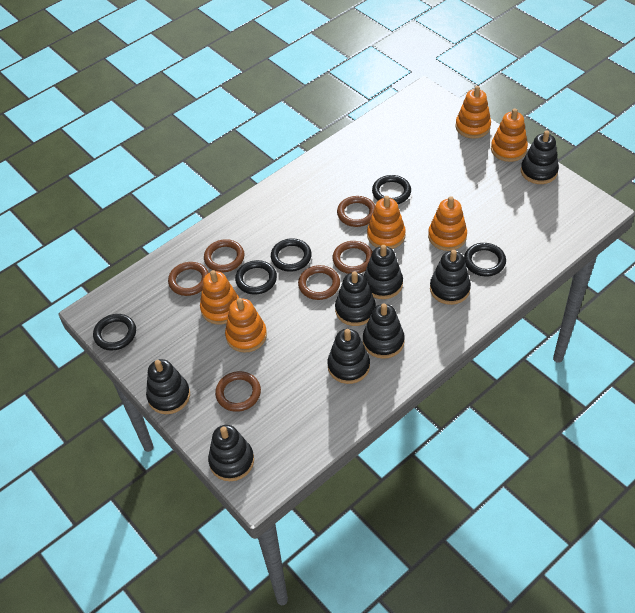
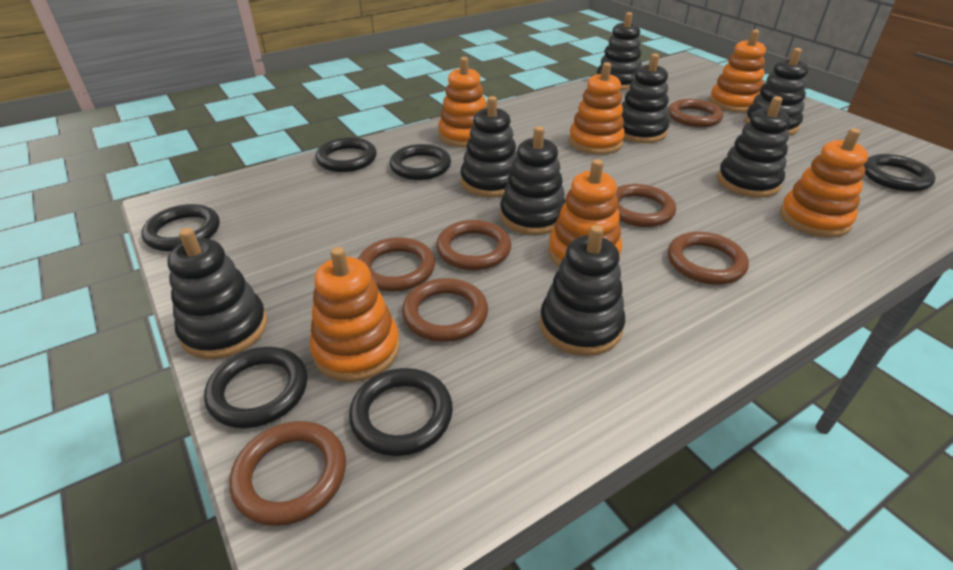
black ring: 5 -> 6
brown ring: 6 -> 7

